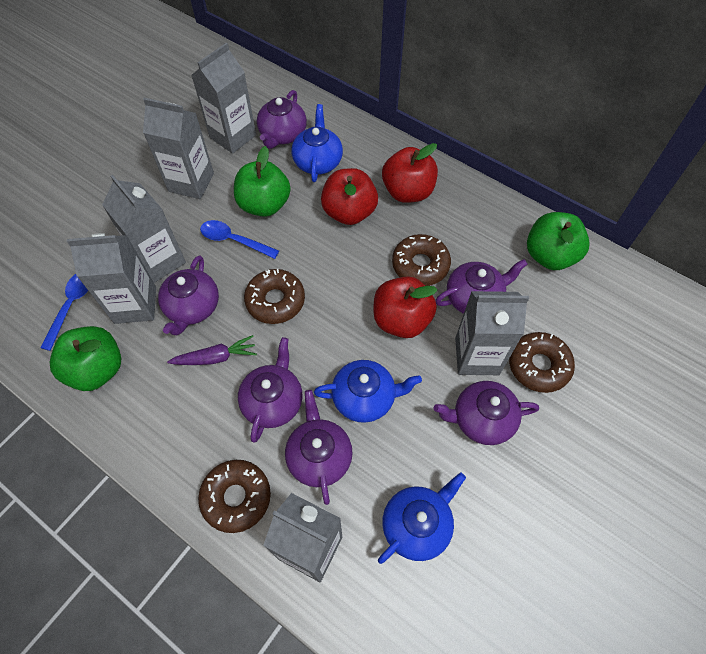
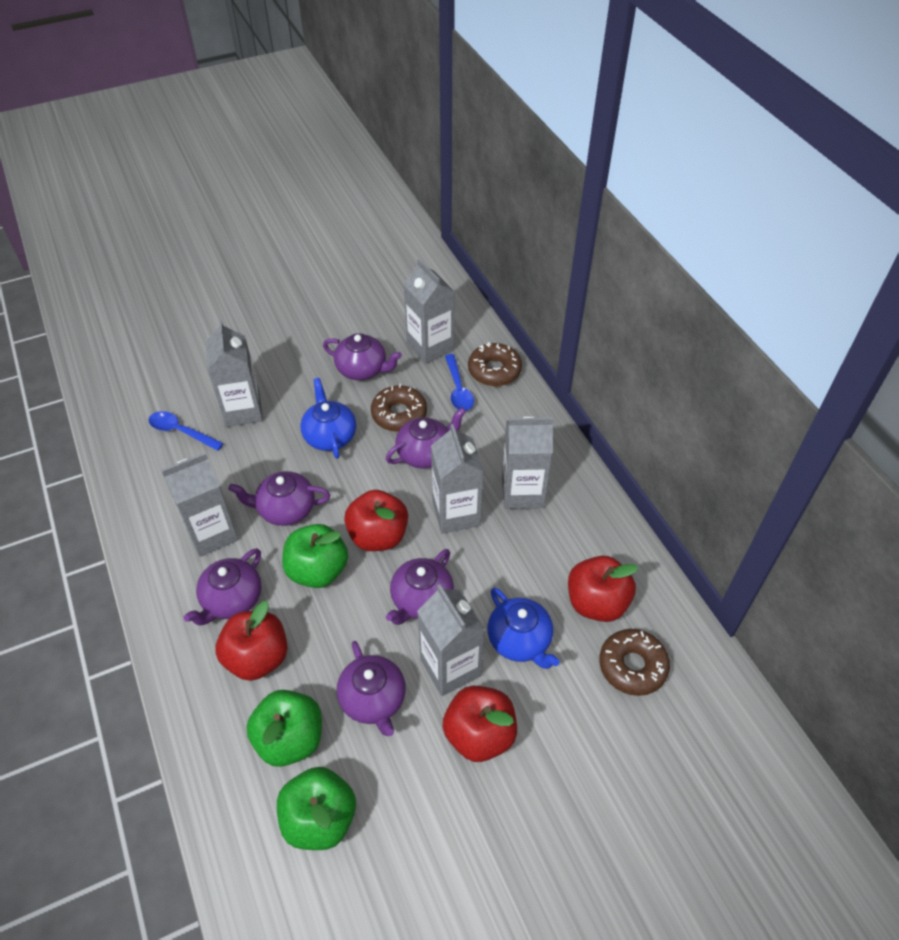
blue teapot: 3 -> 2
brown donut: 4 -> 3
purple carrot: 1 -> 0
red apple: 3 -> 4

